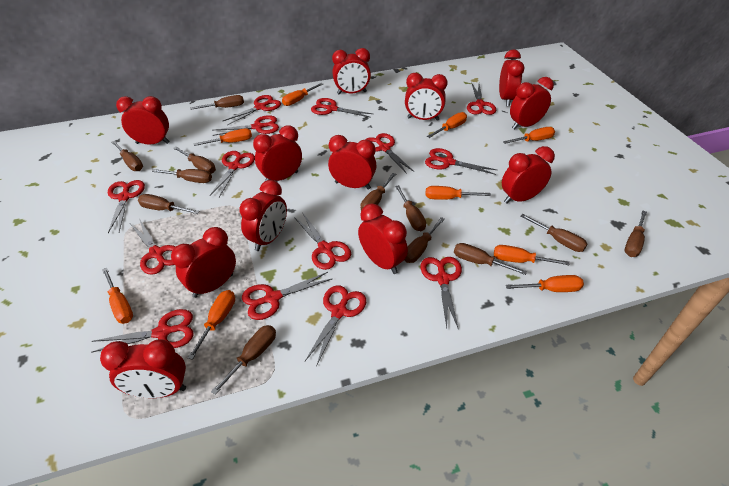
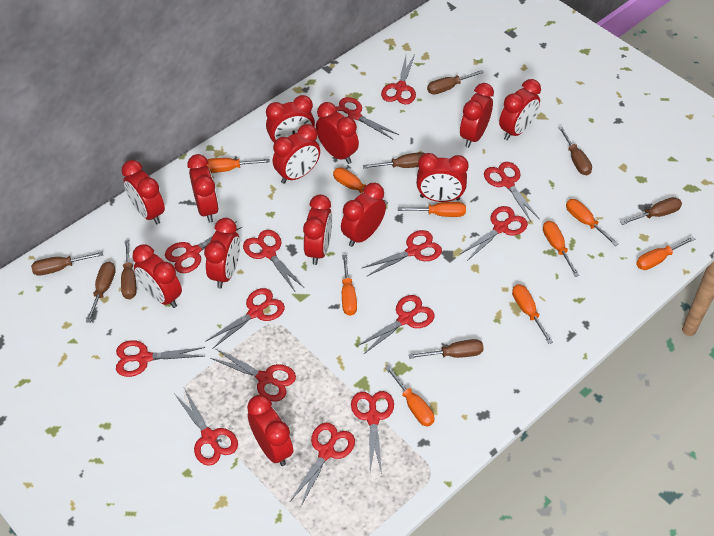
brown screwdriver: 12 -> 8
red clock: 12 -> 13

